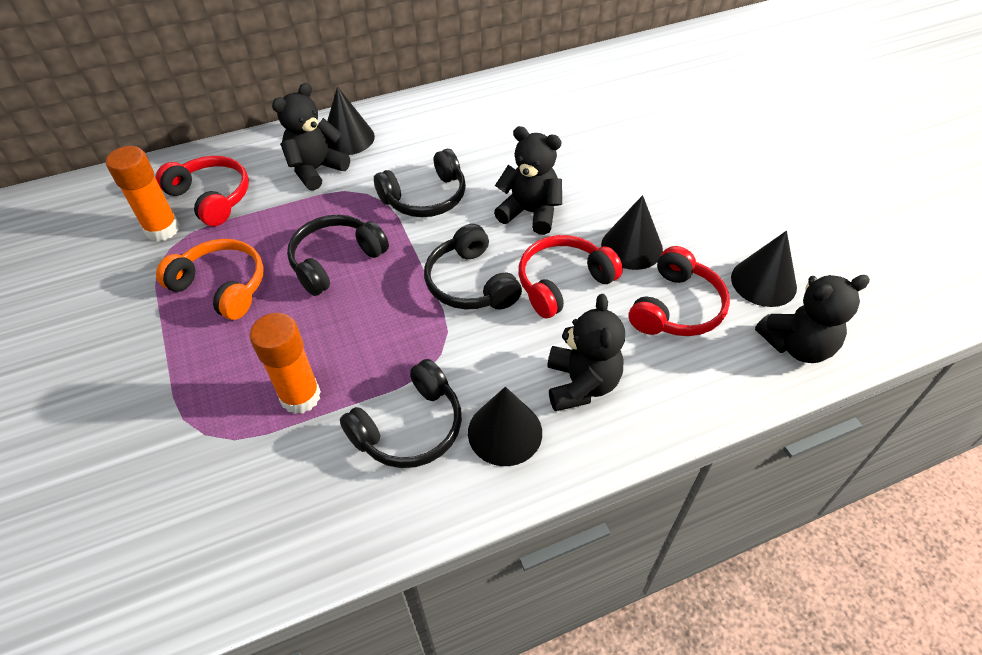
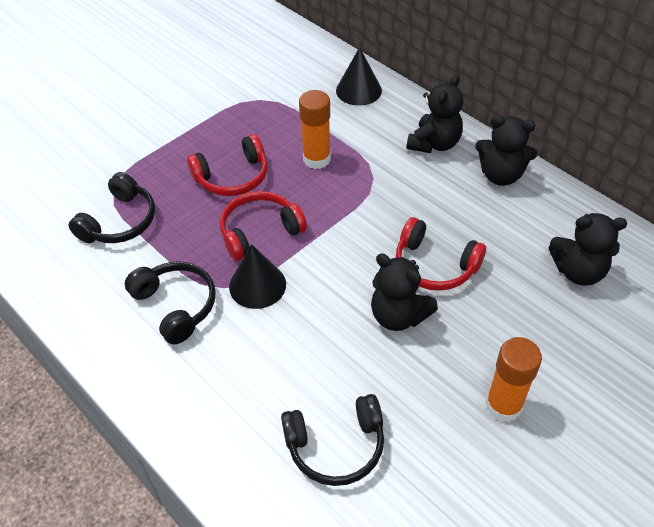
black cone: 4 -> 2
black headphones: 4 -> 3
orange headphones: 1 -> 0

